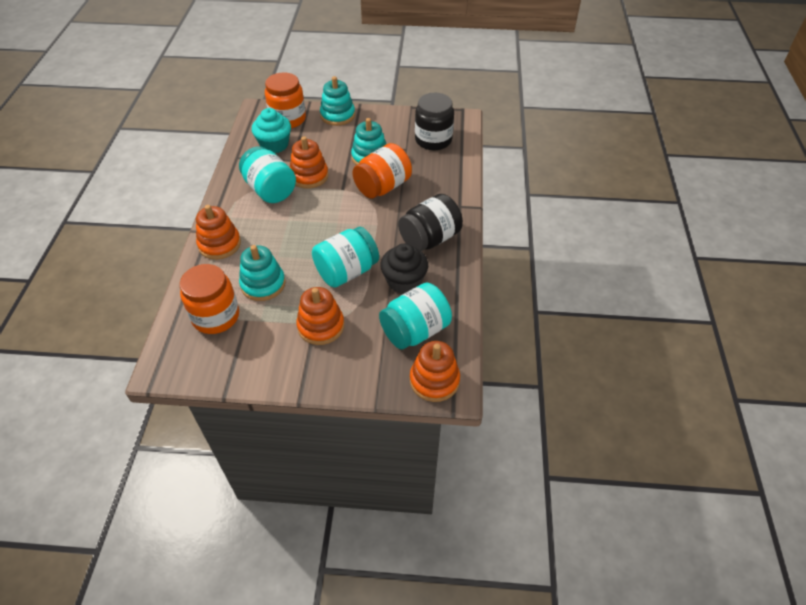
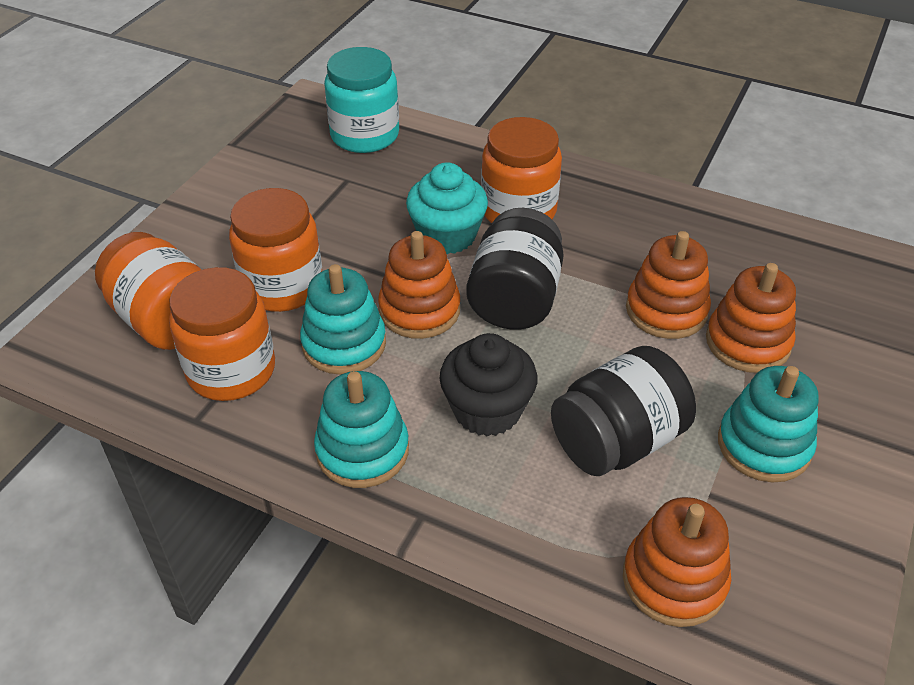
orange jar: 3 -> 4
turquoise jar: 3 -> 1

